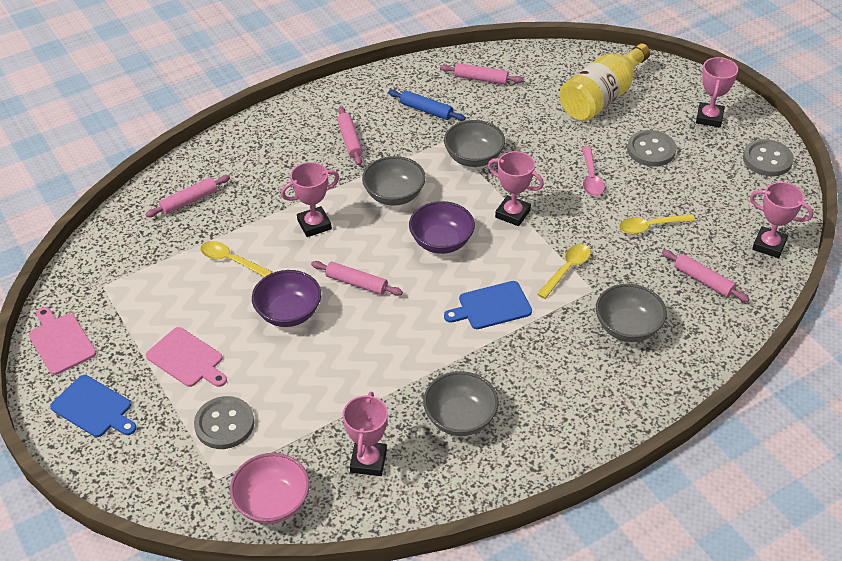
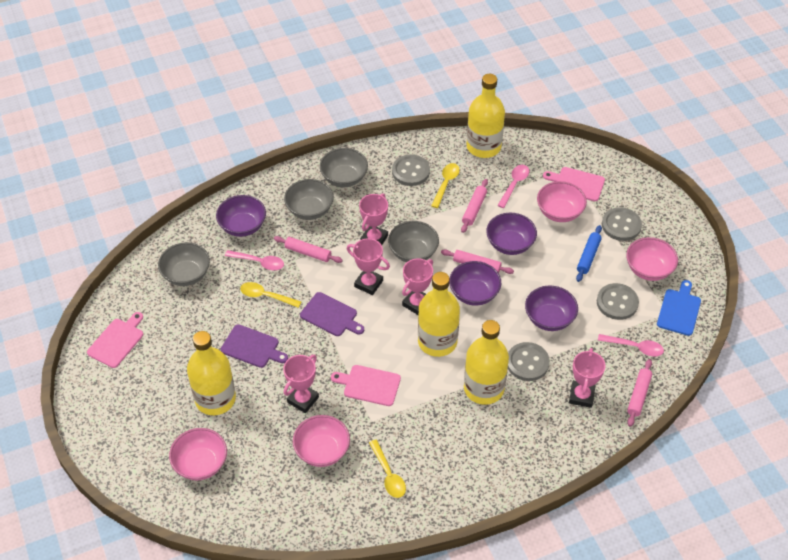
blue cutting board: 2 -> 1
grey button: 3 -> 4
pink bowl: 1 -> 4
pink cutting board: 2 -> 3
pink rolling pin: 5 -> 4
pink spoon: 1 -> 3
purple bowl: 2 -> 4
purple cutting board: 0 -> 2
yellow bottle: 1 -> 4

